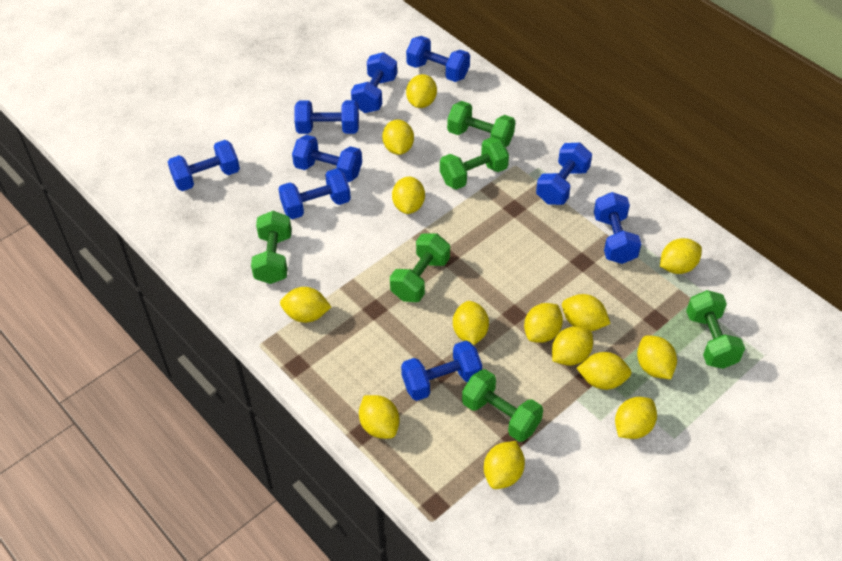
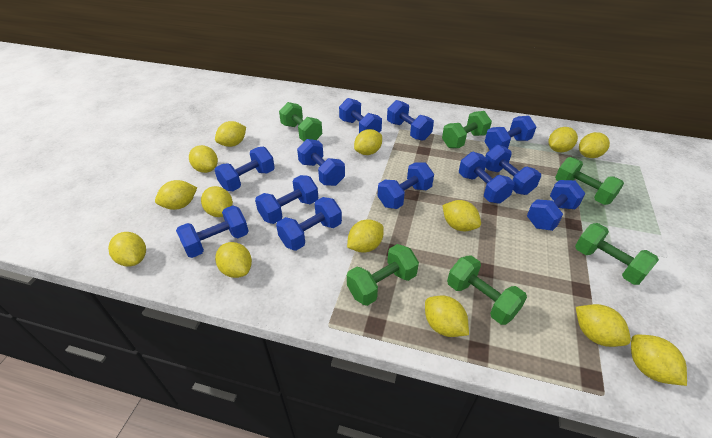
blue dumbbell: 9 -> 12

